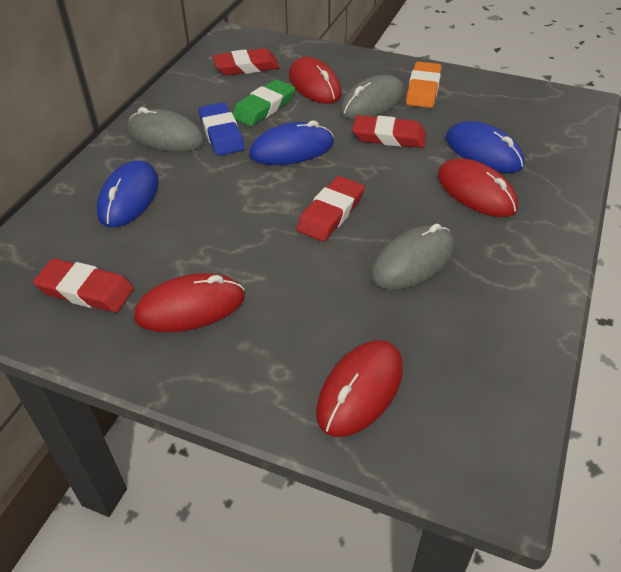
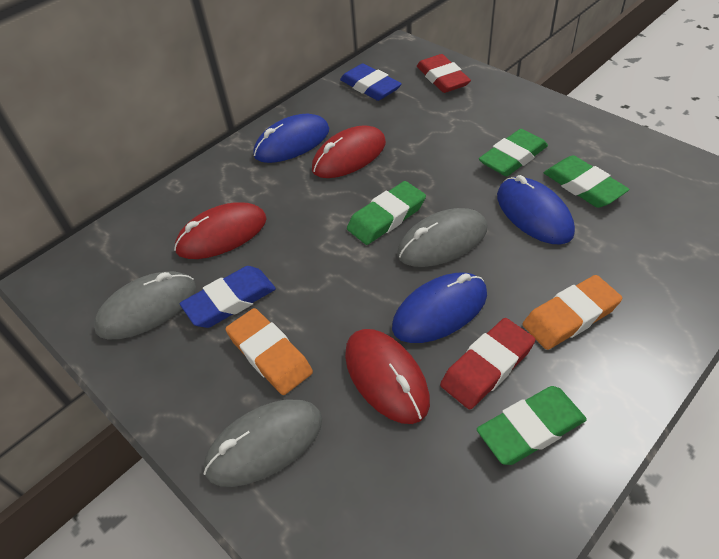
blue eraser: 1 -> 2
green eraser: 1 -> 4
orange eraser: 1 -> 2
red eraser: 4 -> 2
red mouse: 4 -> 3

